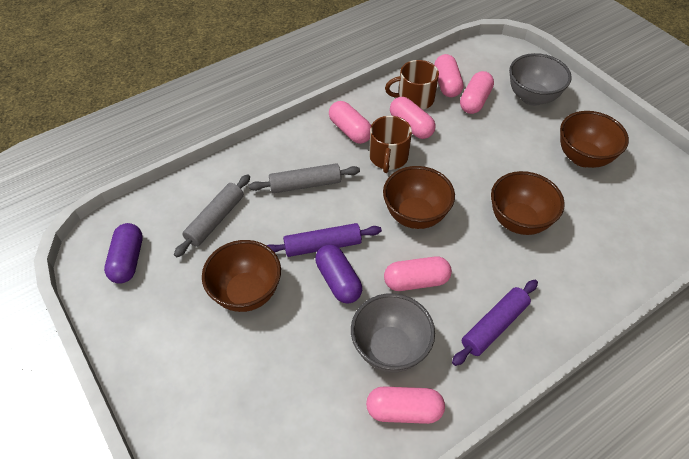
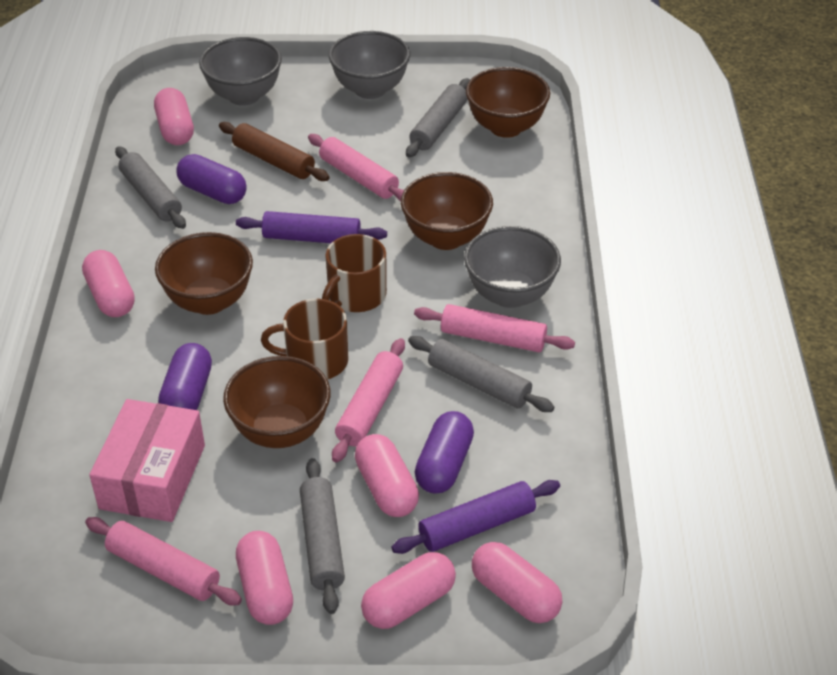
brown rolling pin: 0 -> 1
grey bowl: 2 -> 3
grey rolling pin: 2 -> 4
pink box: 0 -> 1
pink rolling pin: 0 -> 4
purple capsule: 2 -> 3

